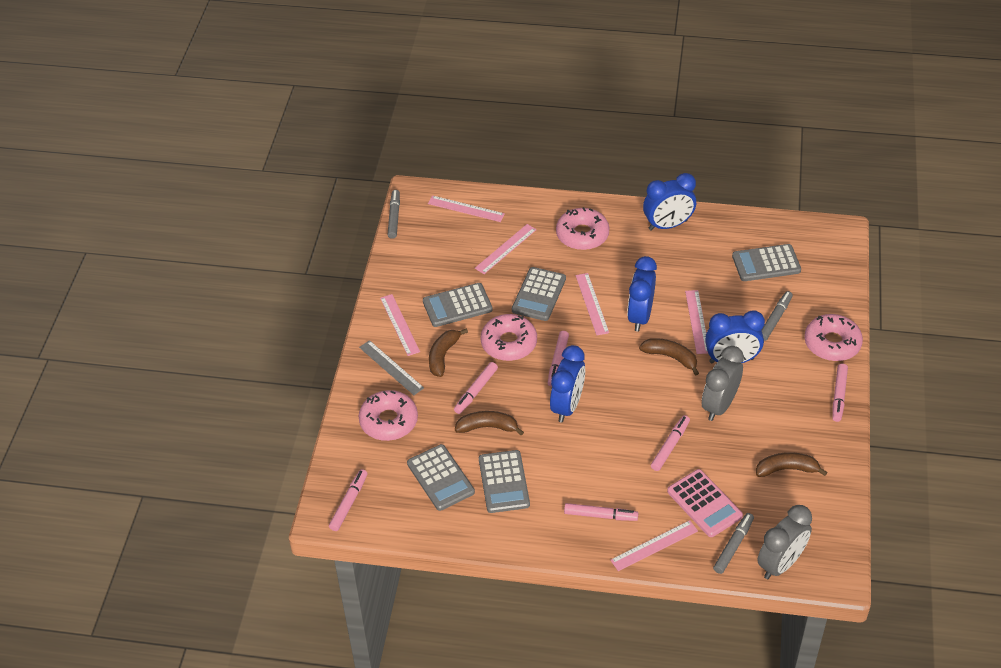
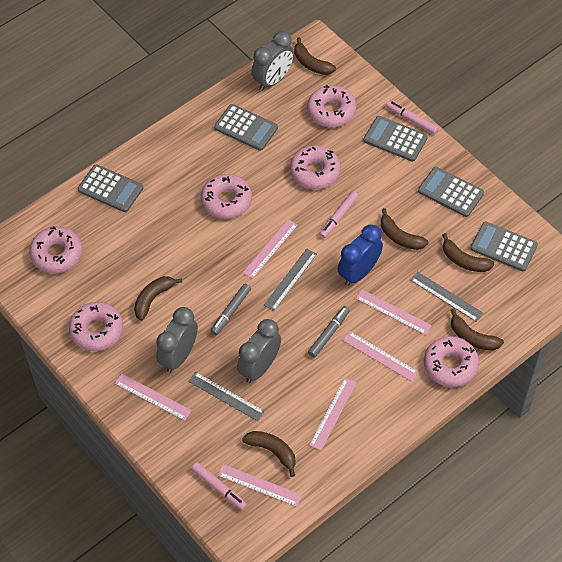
blue clock: 4 -> 1
brown banana: 4 -> 6
grey clock: 2 -> 3
grey marker: 3 -> 2
grey ruler: 1 -> 3
pink calculator: 1 -> 0
pink donut: 4 -> 6
pink marker: 6 -> 3

